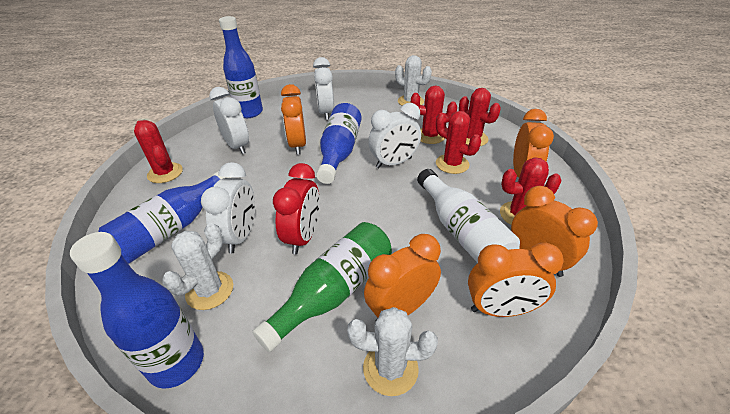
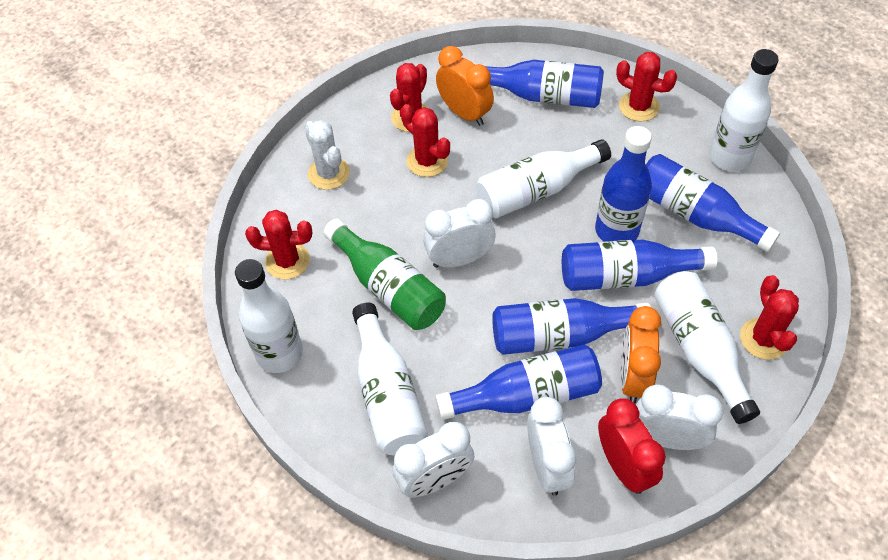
blue bottle: 4 -> 6
orange clock: 5 -> 2
white bottle: 1 -> 5
white cactus: 3 -> 1

